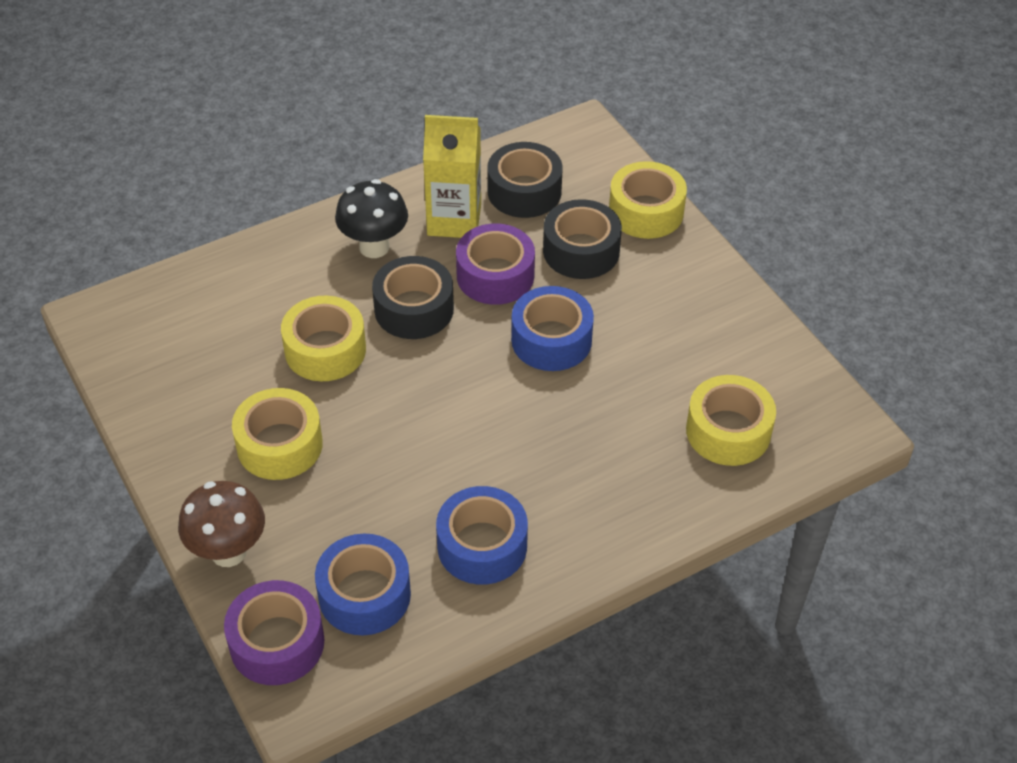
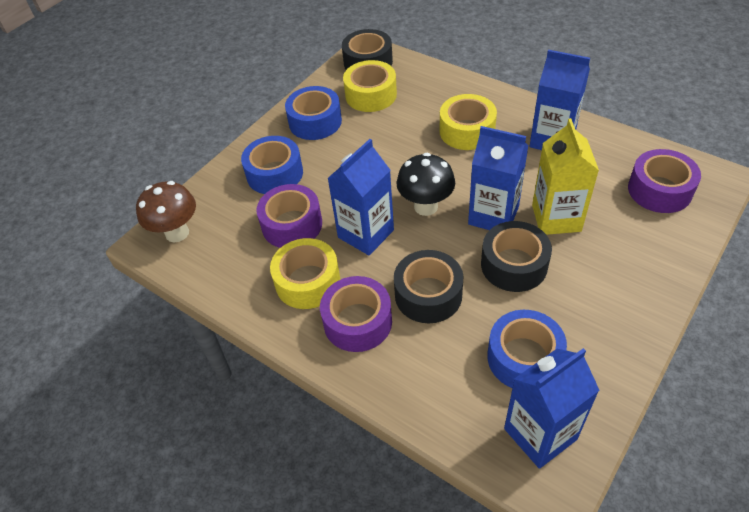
blue carton: 0 -> 4
purple tape: 2 -> 3
yellow tape: 4 -> 3

